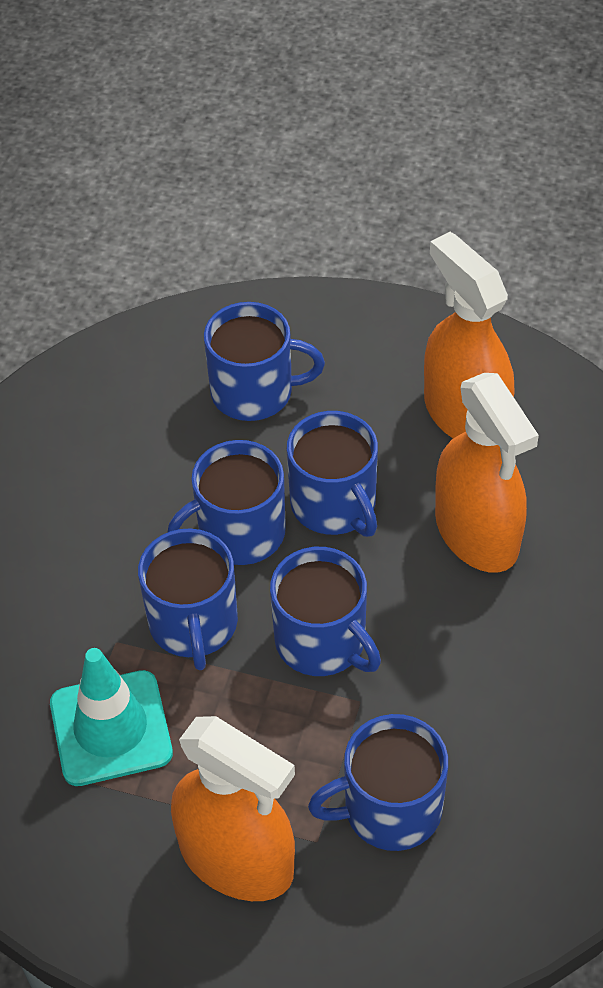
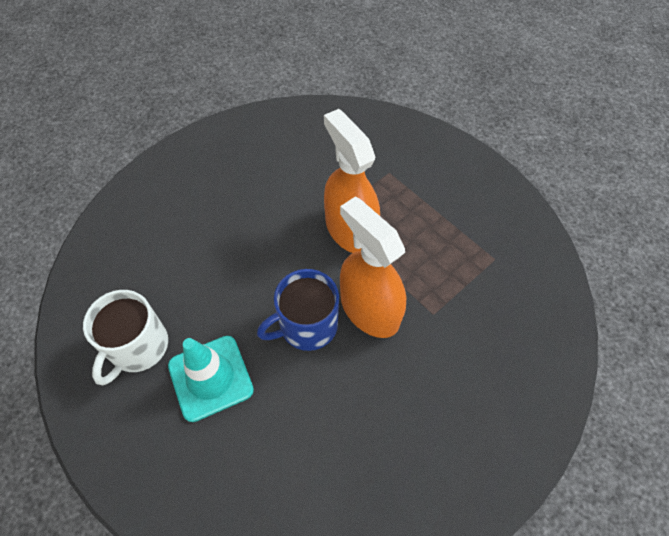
blue mug: 6 -> 1
orange spray bottle: 3 -> 2
white mug: 0 -> 1

